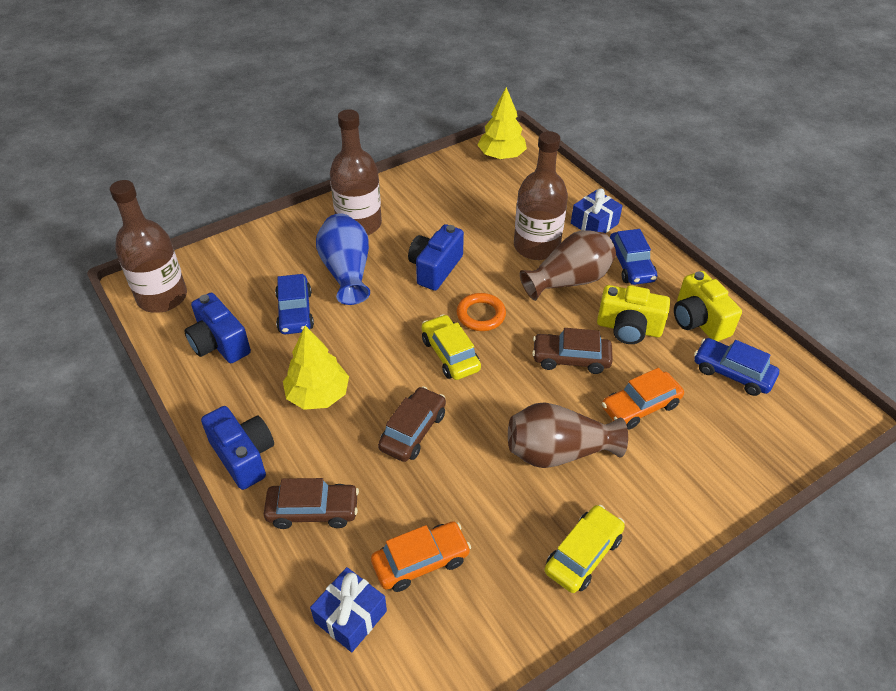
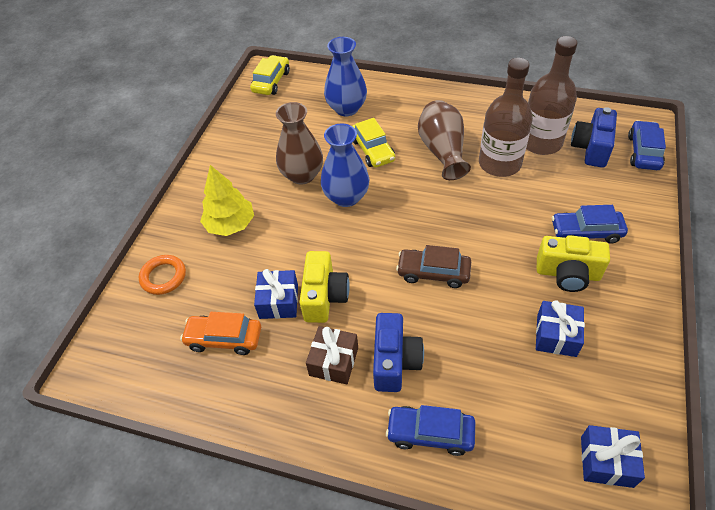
blue camera: 3 -> 2
blue gift: 2 -> 3
blue vase: 1 -> 2
brown bottle: 3 -> 2
brown car: 3 -> 1
brown gift: 0 -> 1
orange car: 2 -> 1
yellow tree: 2 -> 1

